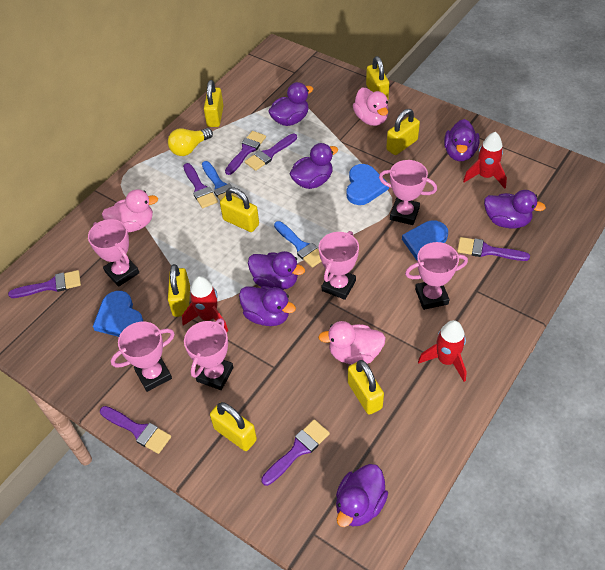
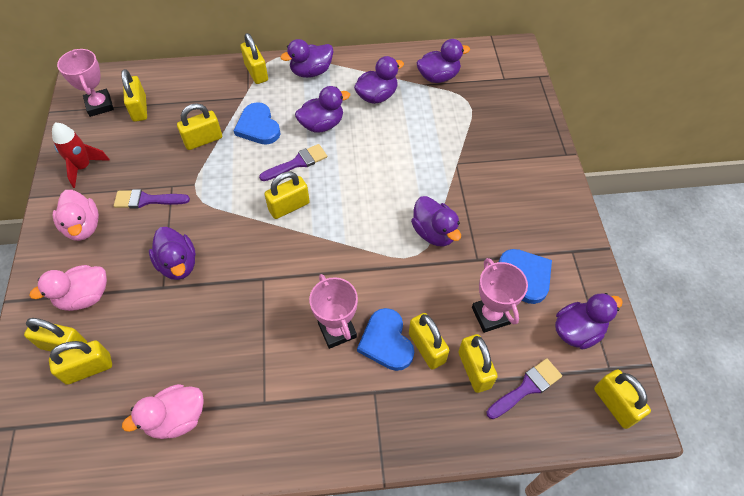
blue brush: 2 -> 0
pink trophy: 6 -> 3
purple brush: 7 -> 3
red rocket: 3 -> 1
yellow light bulb: 1 -> 0
yellow padlock: 7 -> 9

